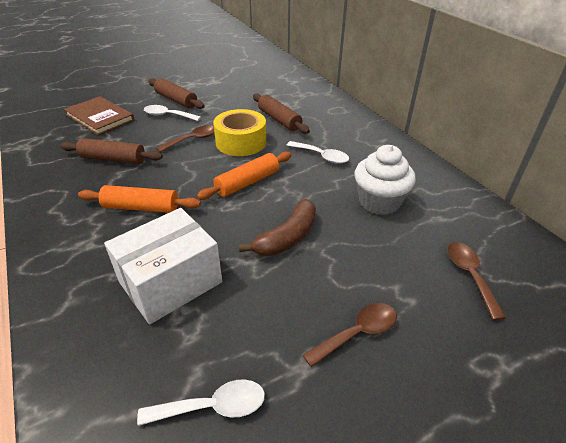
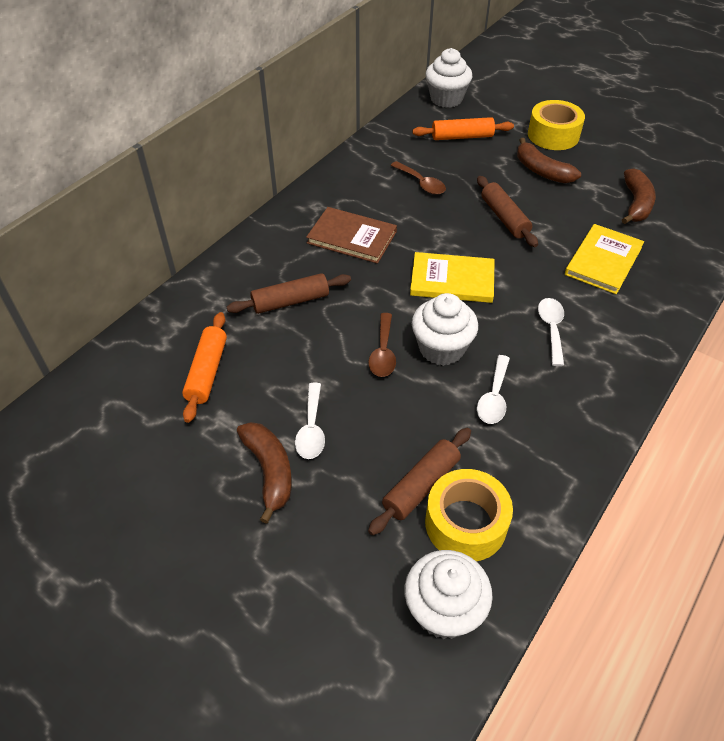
brown banana: 1 -> 3
brown spoon: 3 -> 2
white box: 1 -> 0
white cupcake: 1 -> 3
yellow book: 0 -> 2
yellow tape: 1 -> 2

